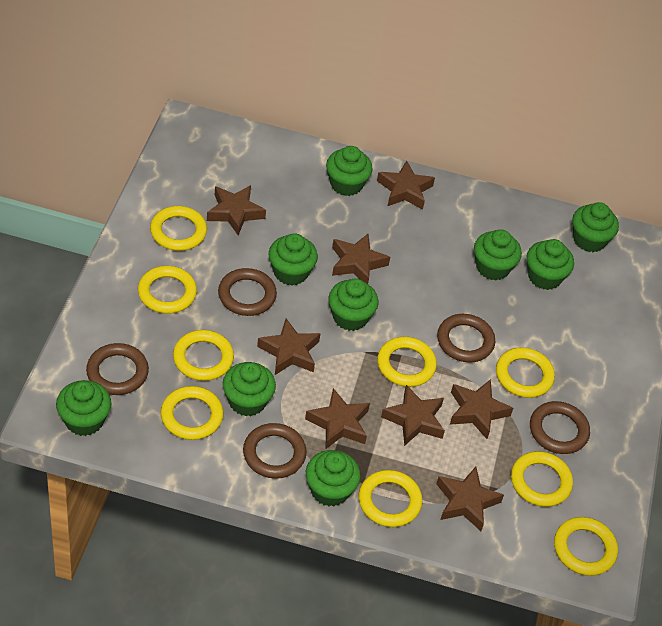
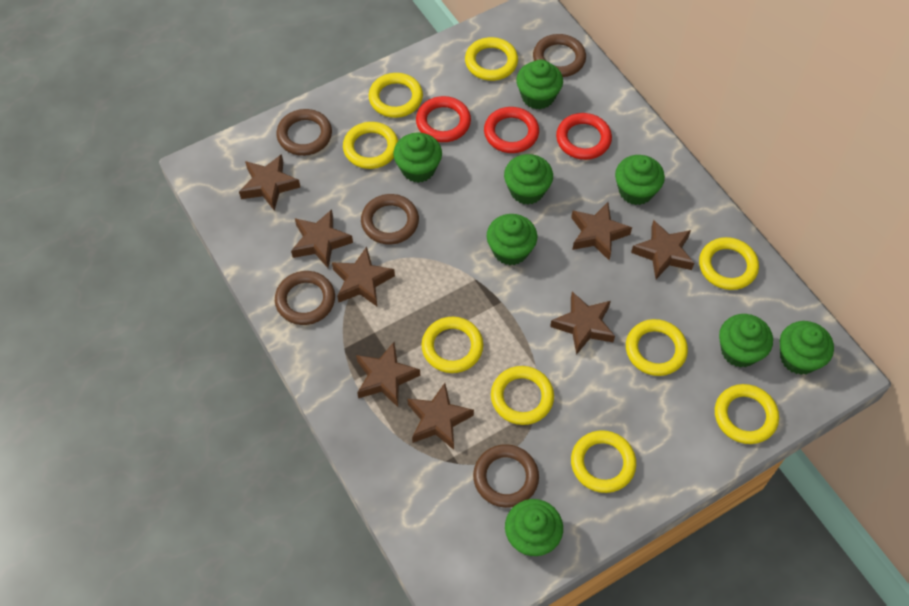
green cupcake: 9 -> 8
red ring: 0 -> 3

